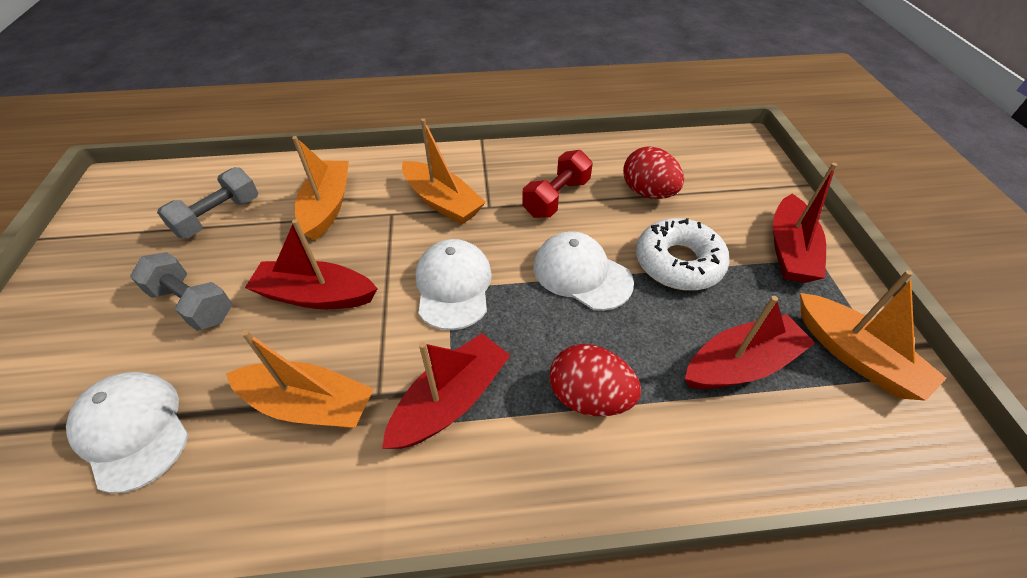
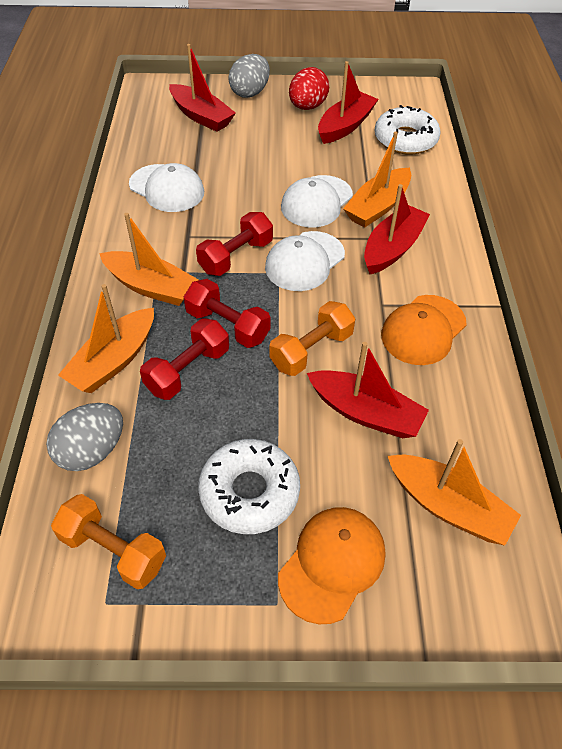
grey dumbbell: 2 -> 0
grey egg: 0 -> 2
orange cap: 0 -> 2
orange dumbbell: 0 -> 2
red dumbbell: 1 -> 3
red egg: 2 -> 1
white donut: 1 -> 2

